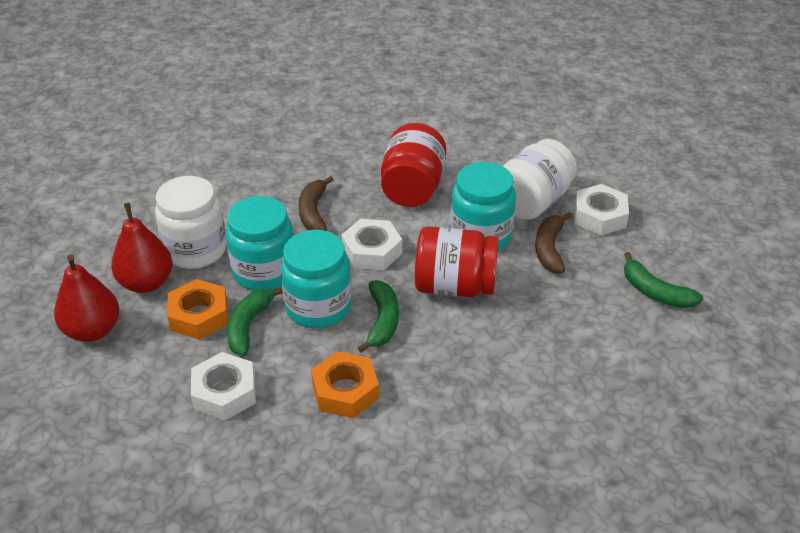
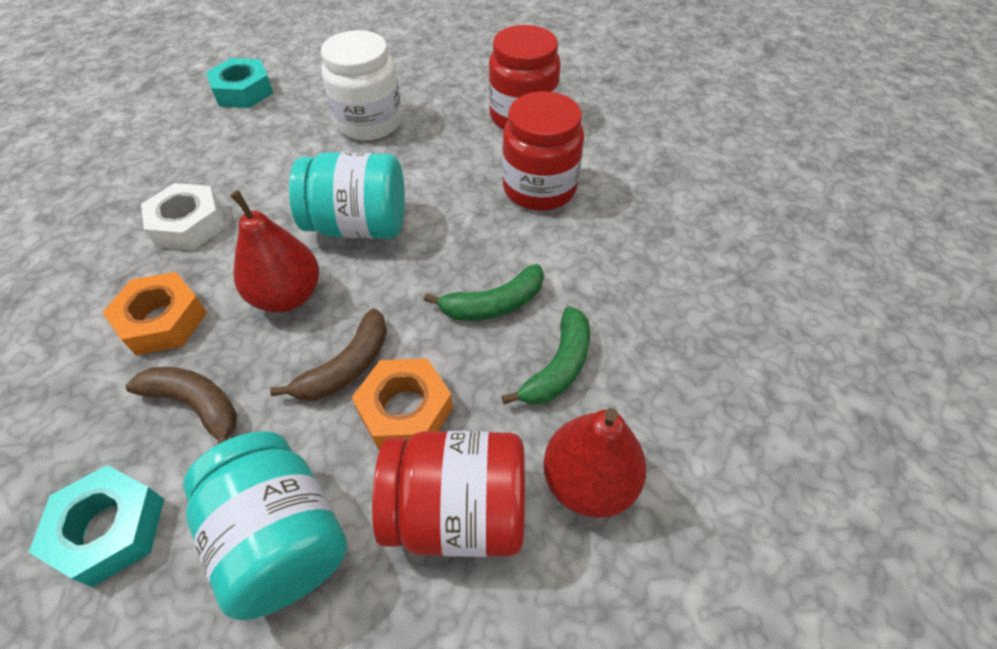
green banana: 3 -> 2
red jar: 2 -> 3
turquoise jar: 3 -> 2
turquoise nut: 0 -> 2
white jar: 2 -> 1
white nut: 3 -> 1

